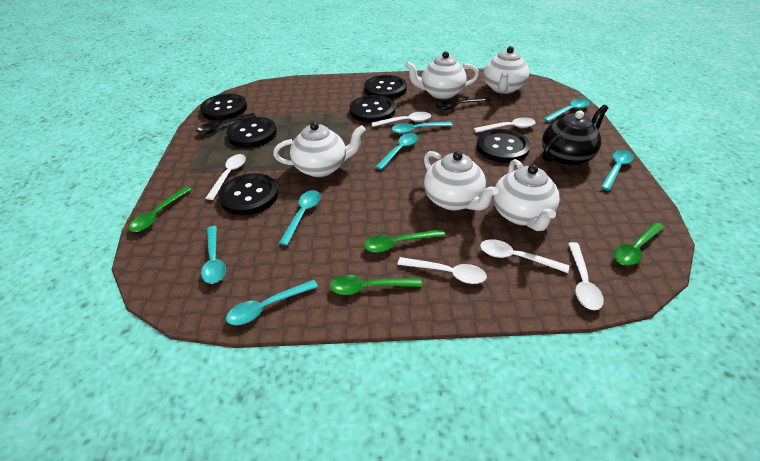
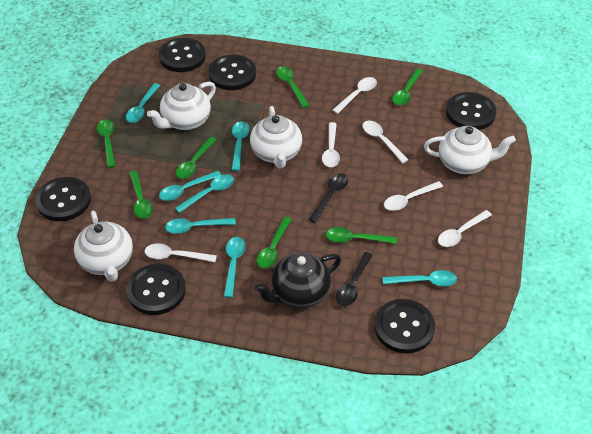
green spoon: 4 -> 7
white teapot: 5 -> 4

